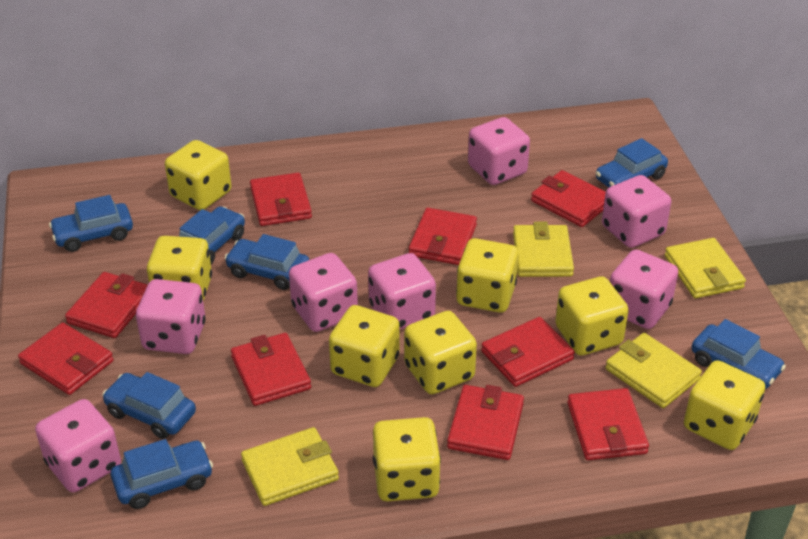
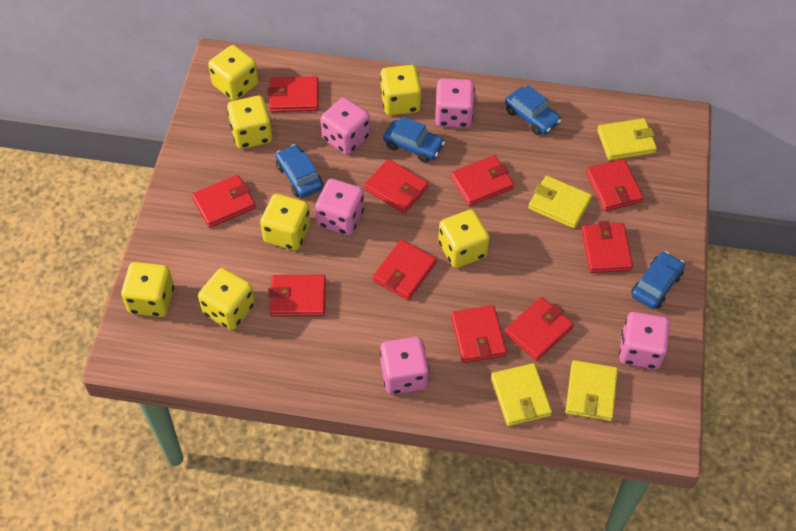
blue car: 7 -> 4
pink dice: 7 -> 5
red wallet: 9 -> 10
yellow dice: 8 -> 7

